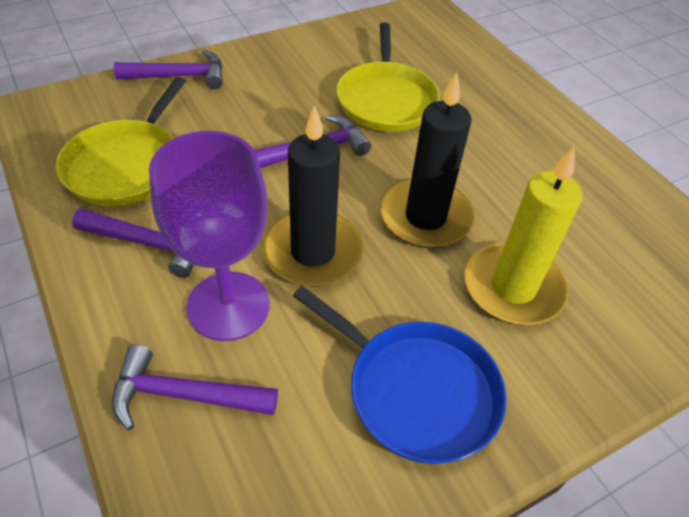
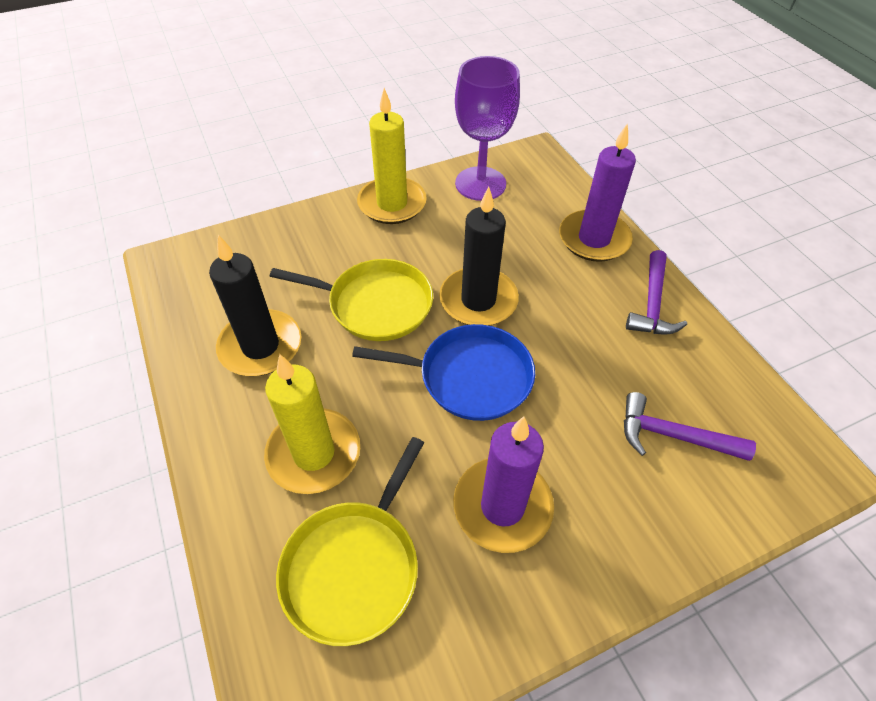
purple candle: 0 -> 2
purple hammer: 4 -> 2
yellow candle: 1 -> 2

